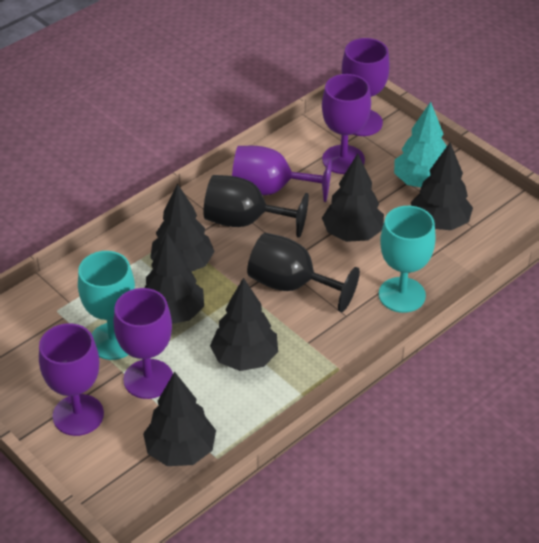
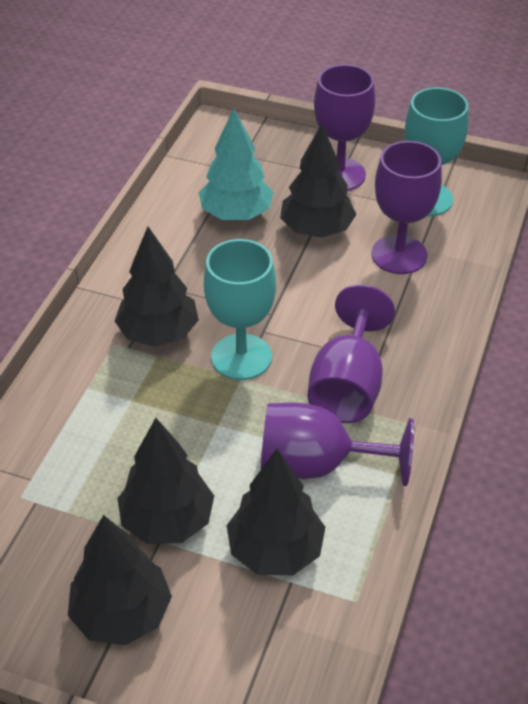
black goblet: 2 -> 0
black tree: 6 -> 5
purple goblet: 5 -> 4

